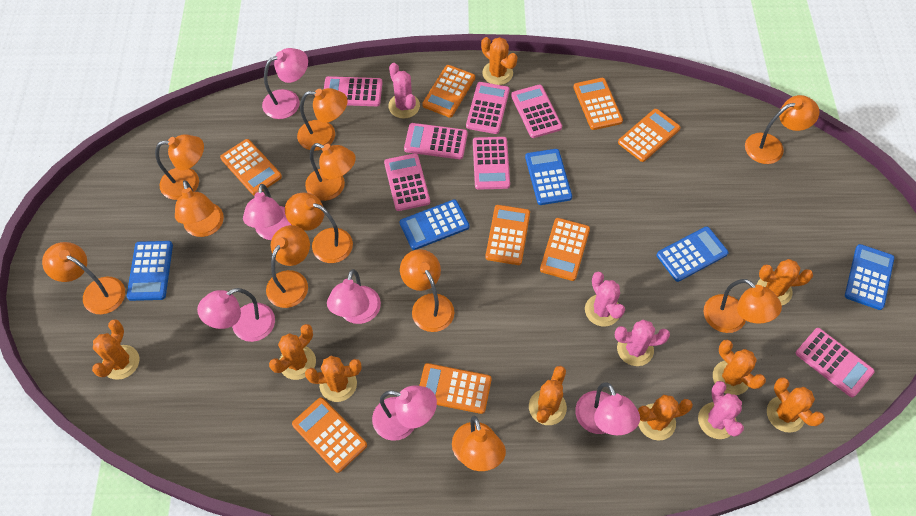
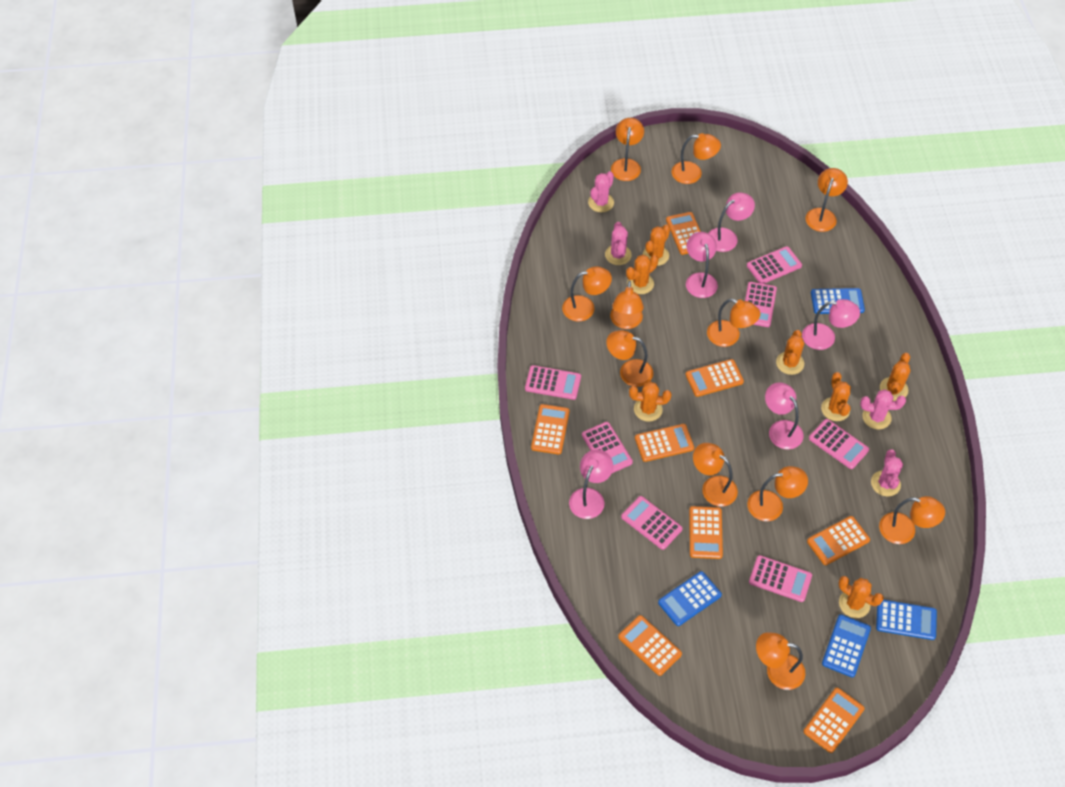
blue calculator: 5 -> 4
orange cactus: 9 -> 7
pink lamp: 6 -> 5

